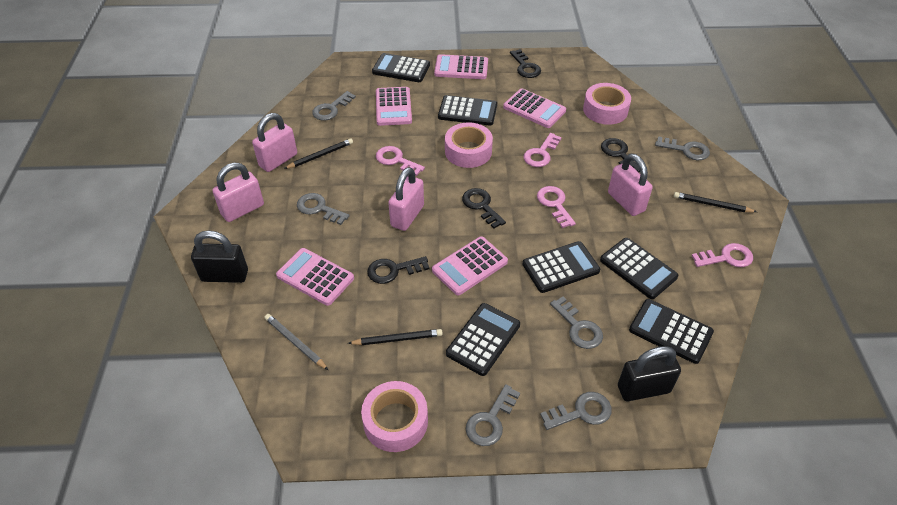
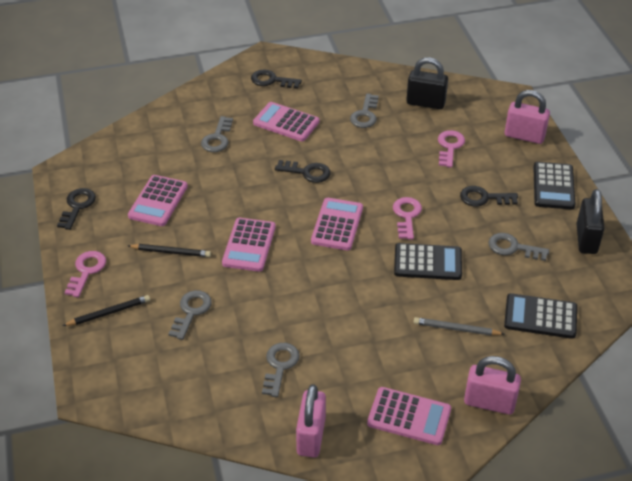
black calculator: 6 -> 3
black pencil: 3 -> 2
grey key: 6 -> 5
pink key: 4 -> 3
pink padlock: 4 -> 3
pink tape: 3 -> 0

